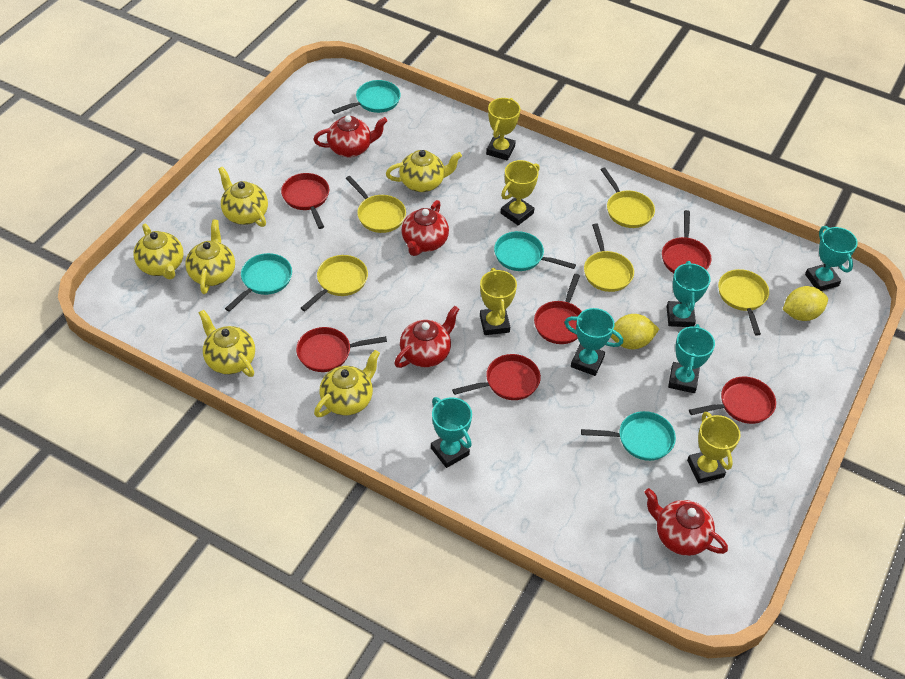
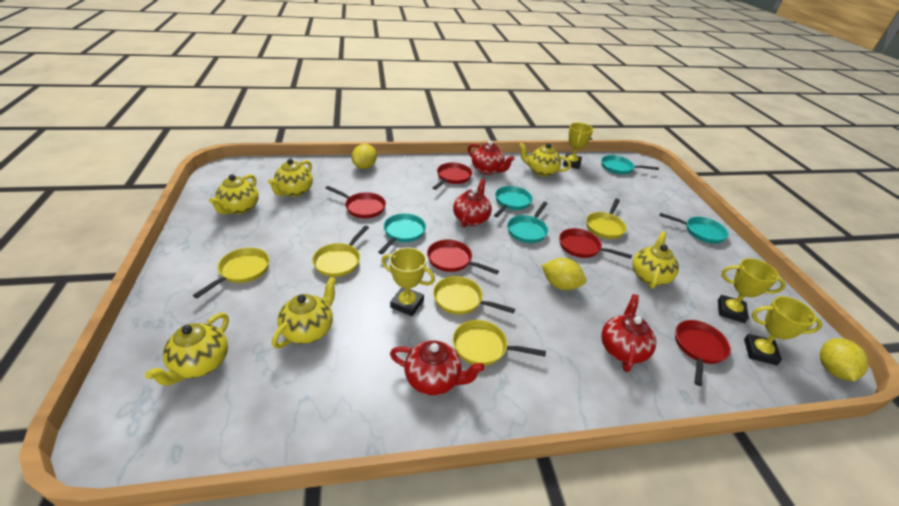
red pan: 6 -> 5
turquoise pan: 4 -> 5
turquoise trophy: 5 -> 0
yellow lemon: 2 -> 3

